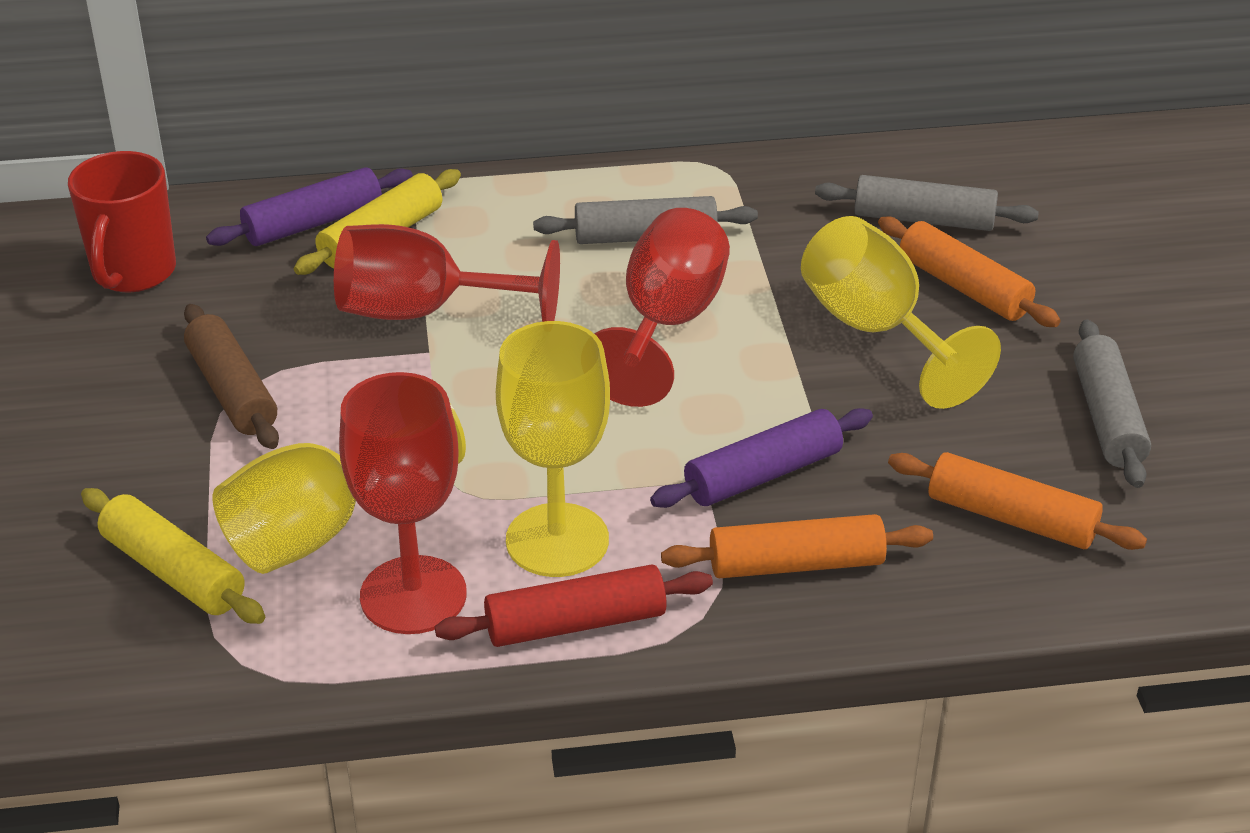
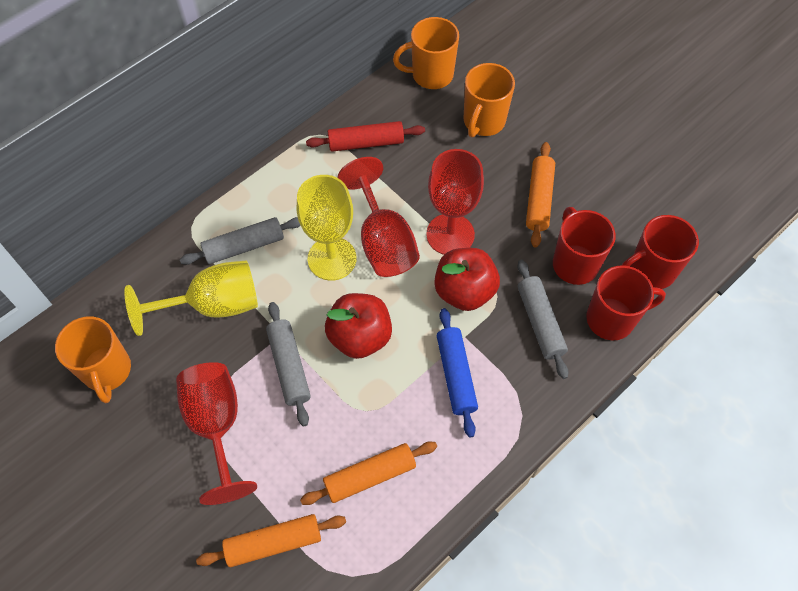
blue rolling pin: 0 -> 1
brown rolling pin: 1 -> 0
orange mug: 0 -> 3
purple rolling pin: 2 -> 0
red apple: 0 -> 2
red mug: 1 -> 3
yellow goblet: 3 -> 2
yellow rolling pin: 2 -> 0

